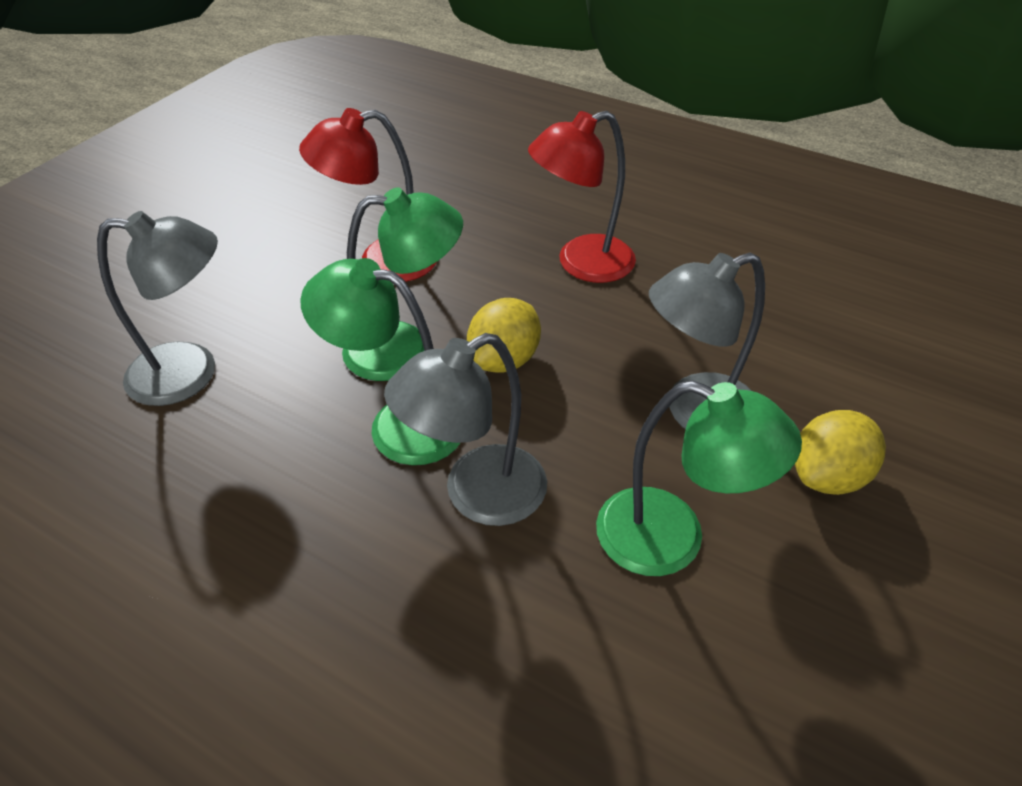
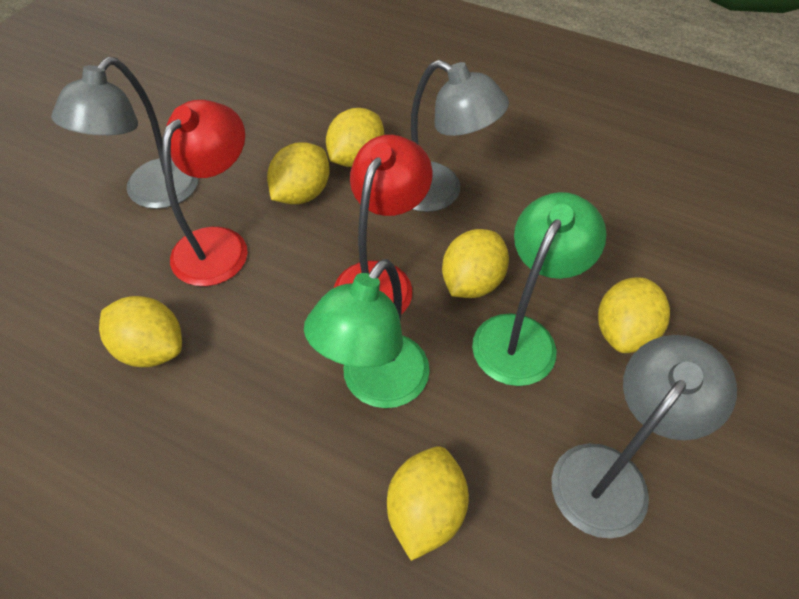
green lamp: 3 -> 2
yellow lemon: 2 -> 6

